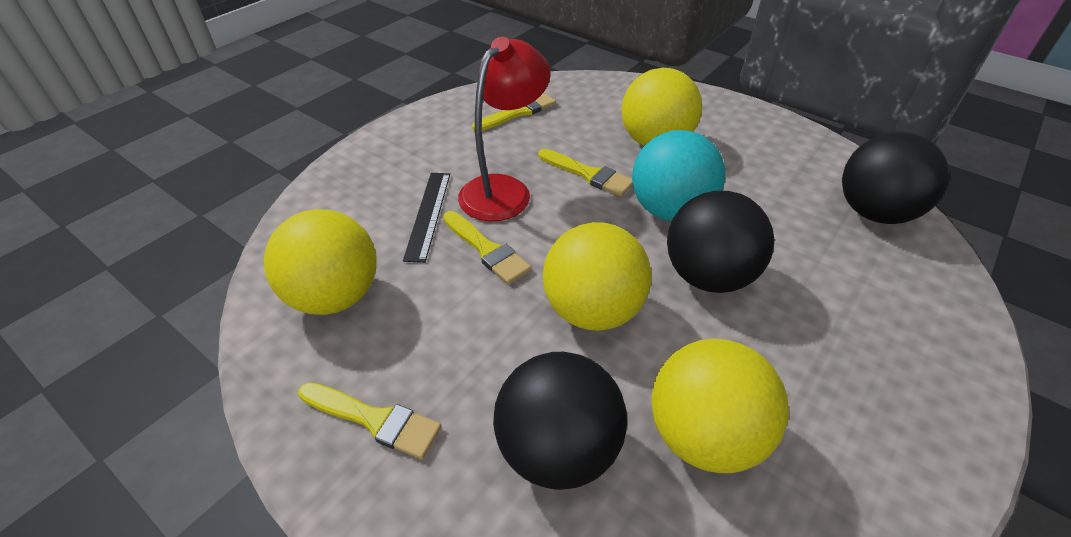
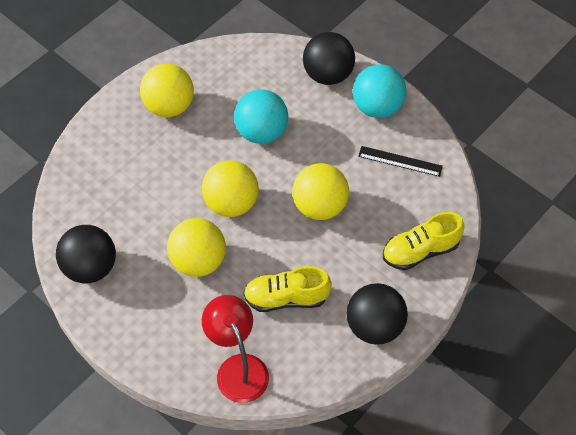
turquoise ball: 1 -> 2
yellow brush: 4 -> 0
yellow shoe: 0 -> 2

